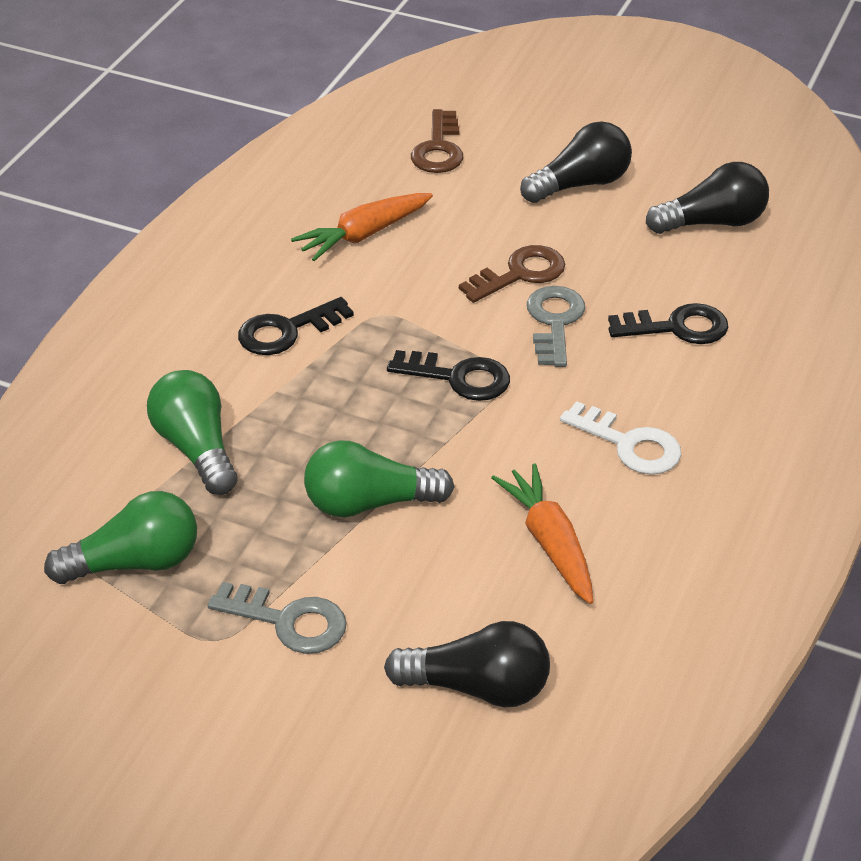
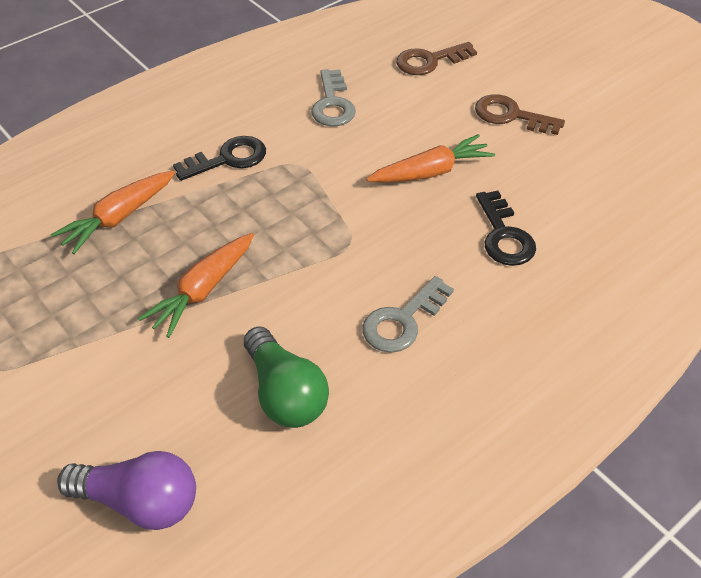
black key: 3 -> 2
black light bulb: 3 -> 0
green light bulb: 3 -> 1
orange carrot: 2 -> 3
purple light bulb: 0 -> 1
white key: 1 -> 0

